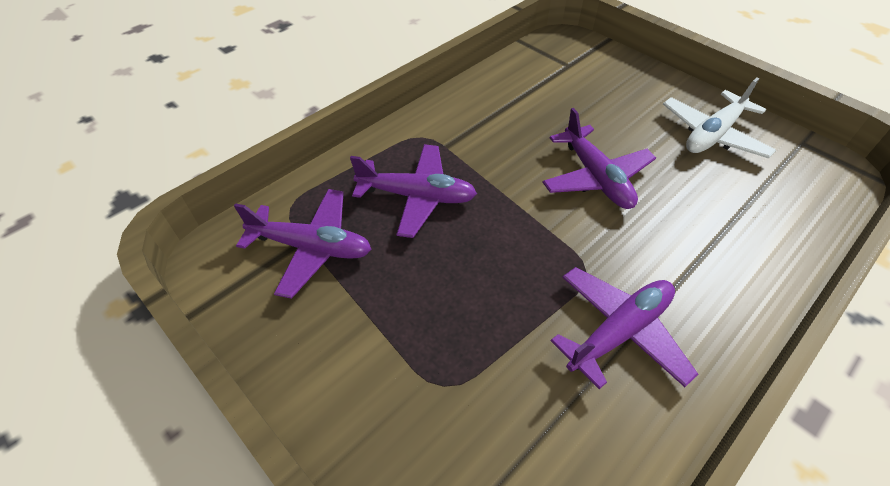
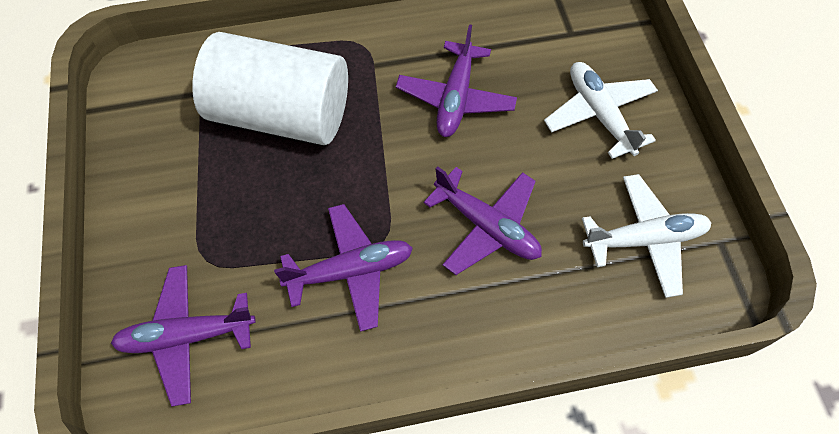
white cylinder: 0 -> 1
white plane: 1 -> 2

